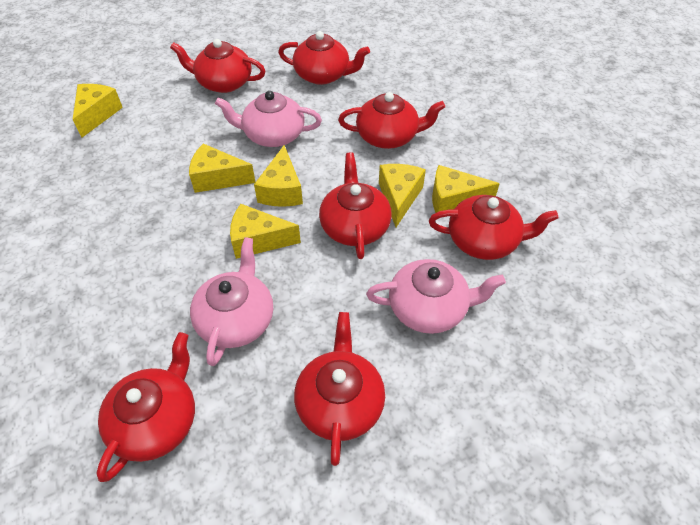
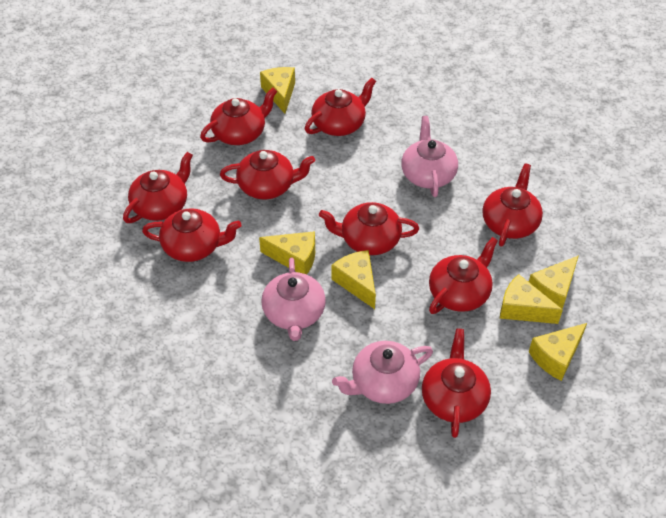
red teapot: 7 -> 9

